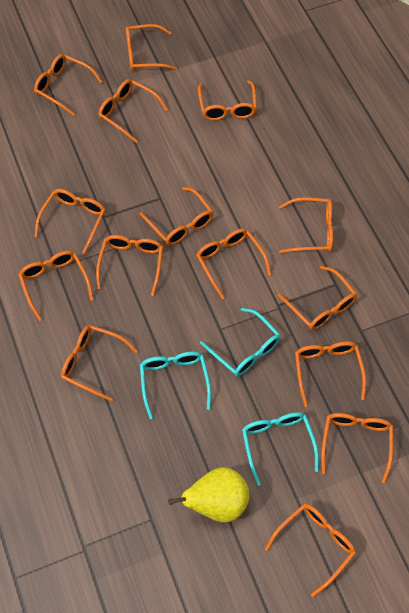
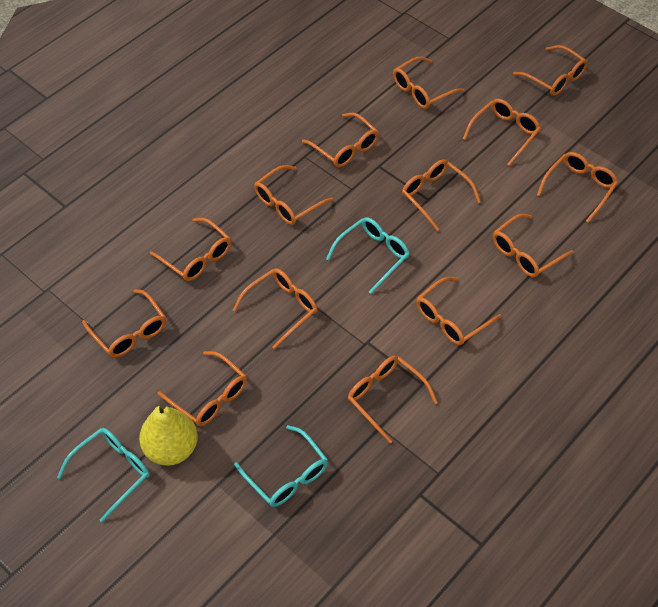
orange glasses: 15 -> 14

